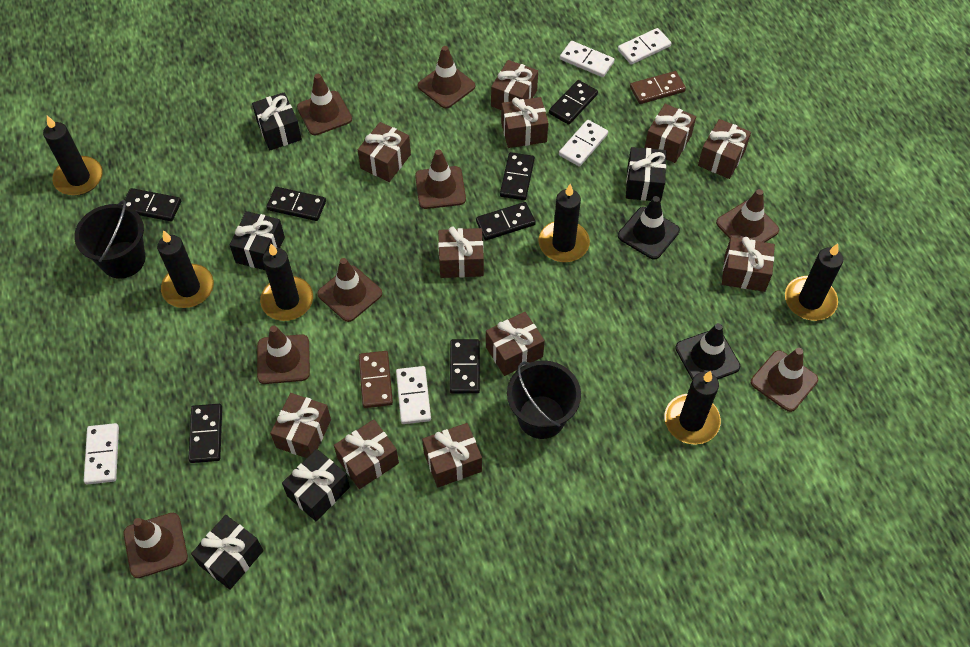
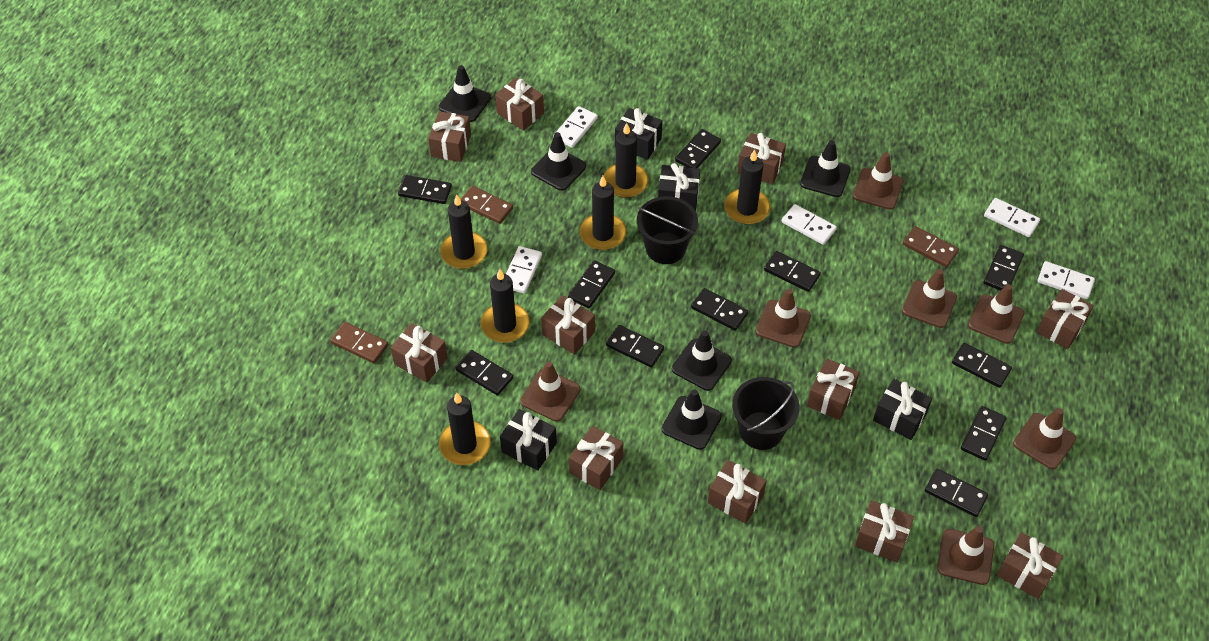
black domino: 7 -> 11
black gift: 5 -> 4
black traffic cone: 2 -> 5
brown domino: 2 -> 3
brown traffic cone: 8 -> 7

